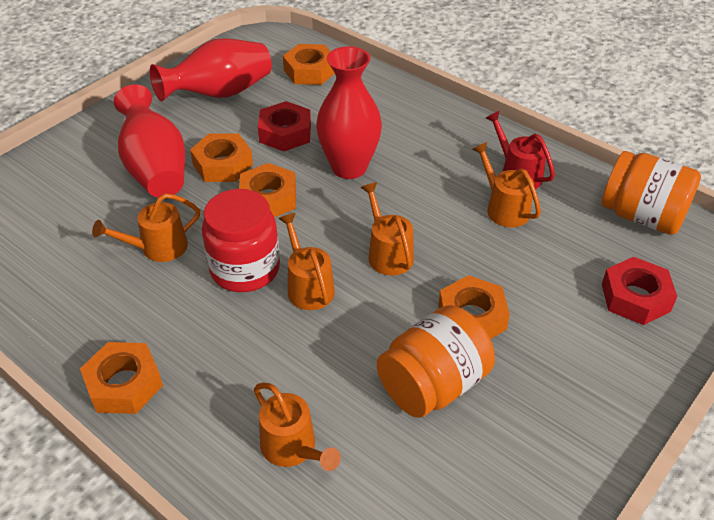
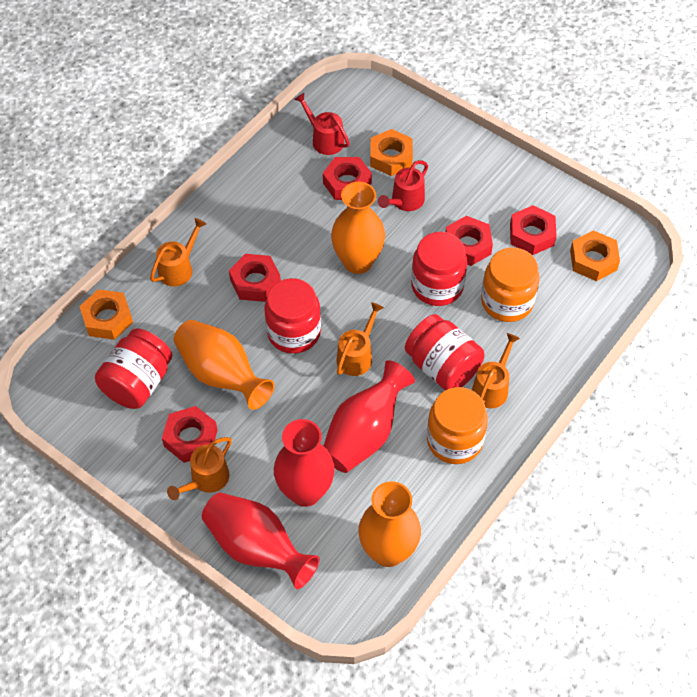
orange nut: 5 -> 3
orange vase: 0 -> 3
orange watering can: 5 -> 4
red jar: 1 -> 4
red nut: 2 -> 5
red watering can: 1 -> 2

